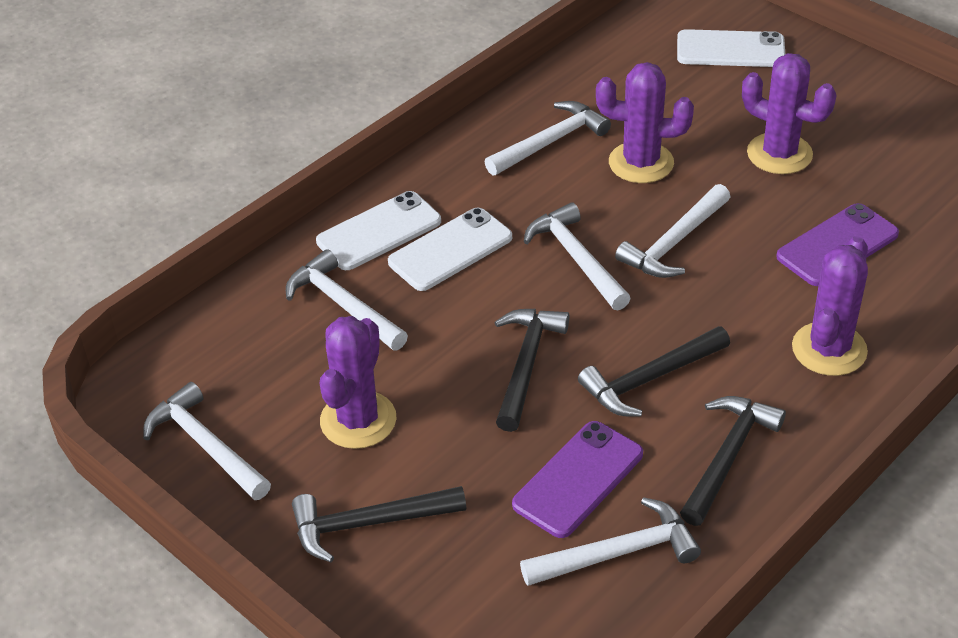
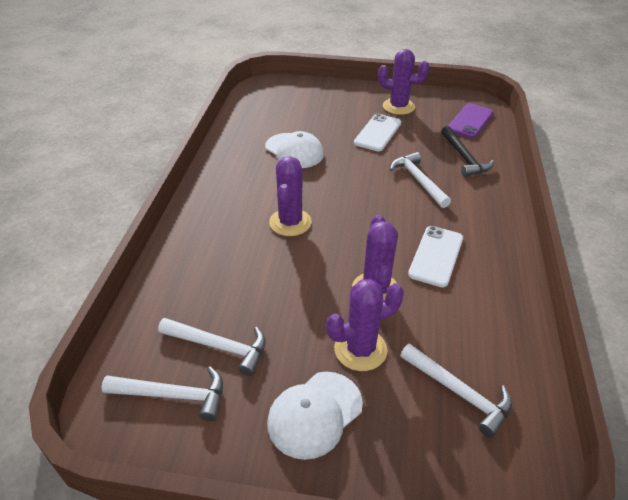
black hammer: 4 -> 1
purple phone: 2 -> 1
white cap: 0 -> 2
white hammer: 6 -> 4
white phone: 3 -> 2

